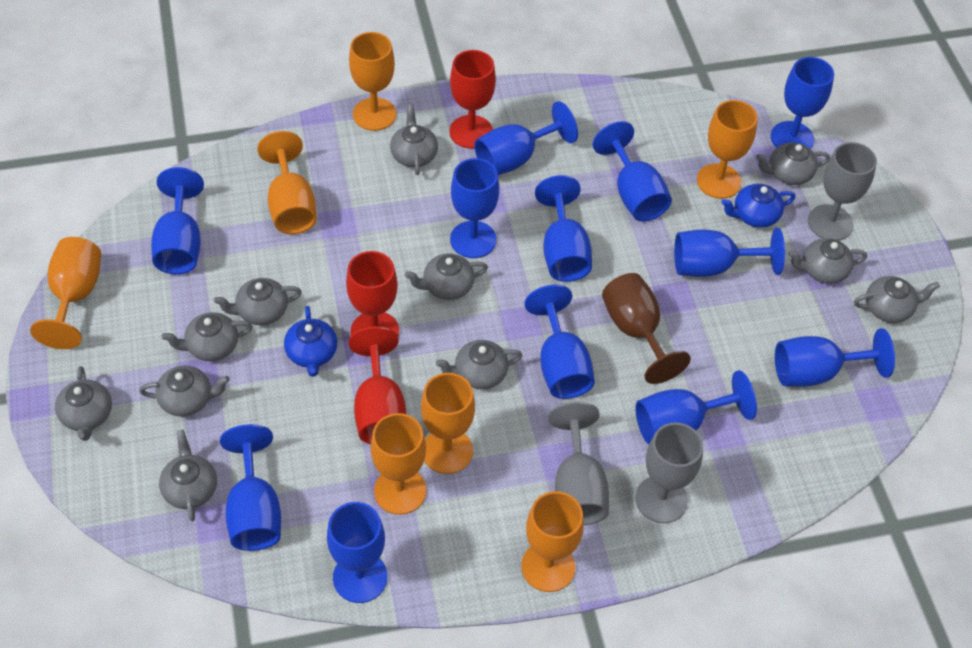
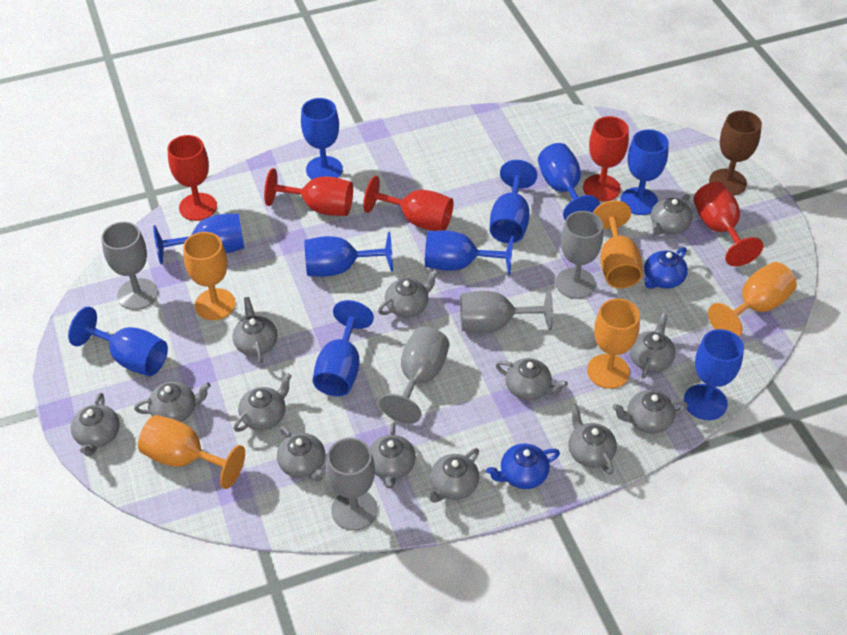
blue goblet: 12 -> 10
grey goblet: 3 -> 5
grey teapot: 11 -> 13
orange goblet: 7 -> 5
red goblet: 3 -> 5

